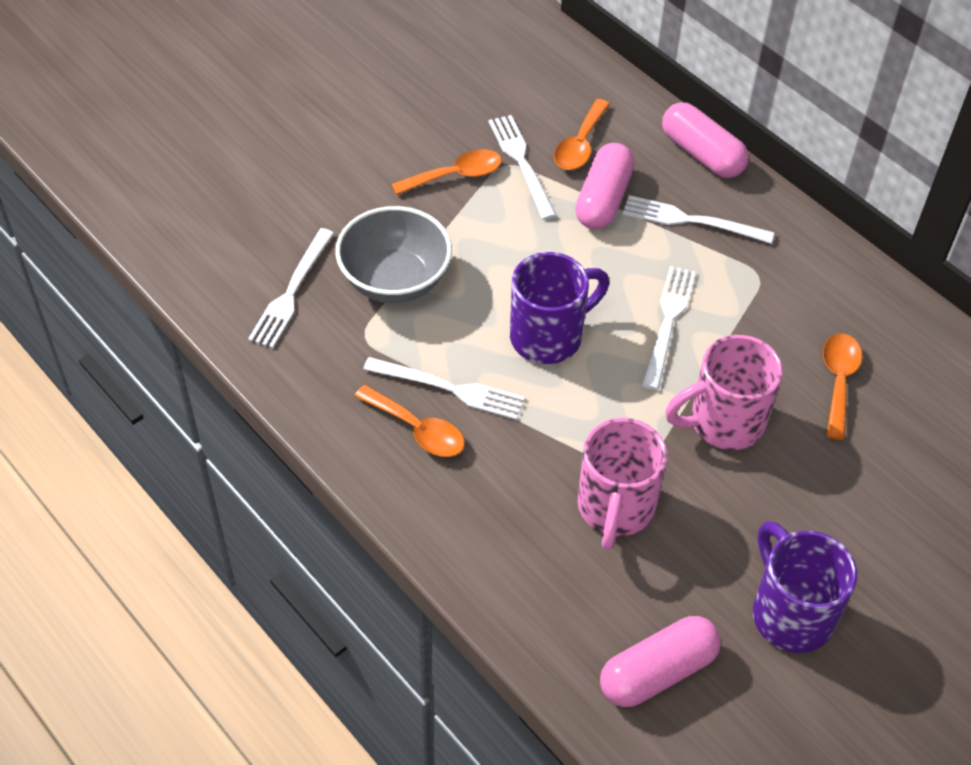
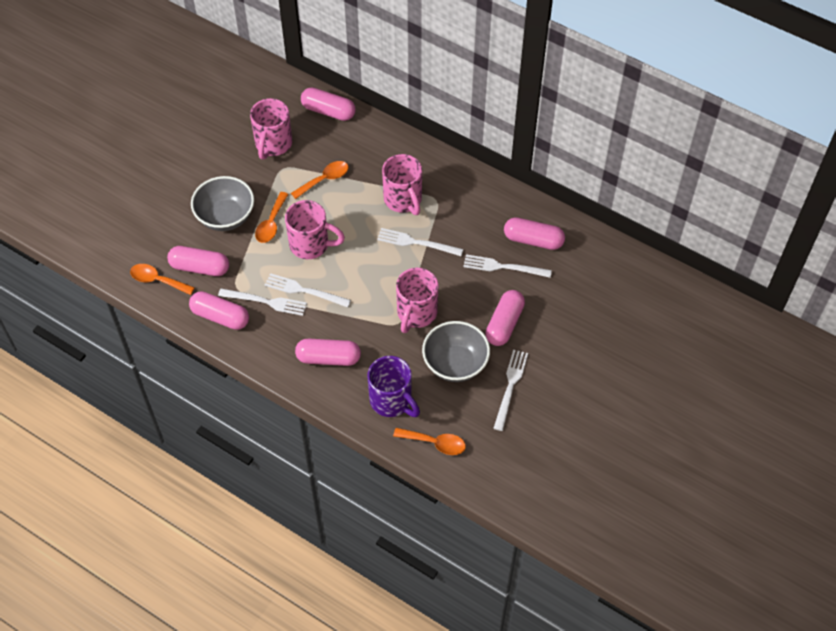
grey bowl: 1 -> 2
pink capsule: 3 -> 6
pink mug: 2 -> 4
purple mug: 2 -> 1

